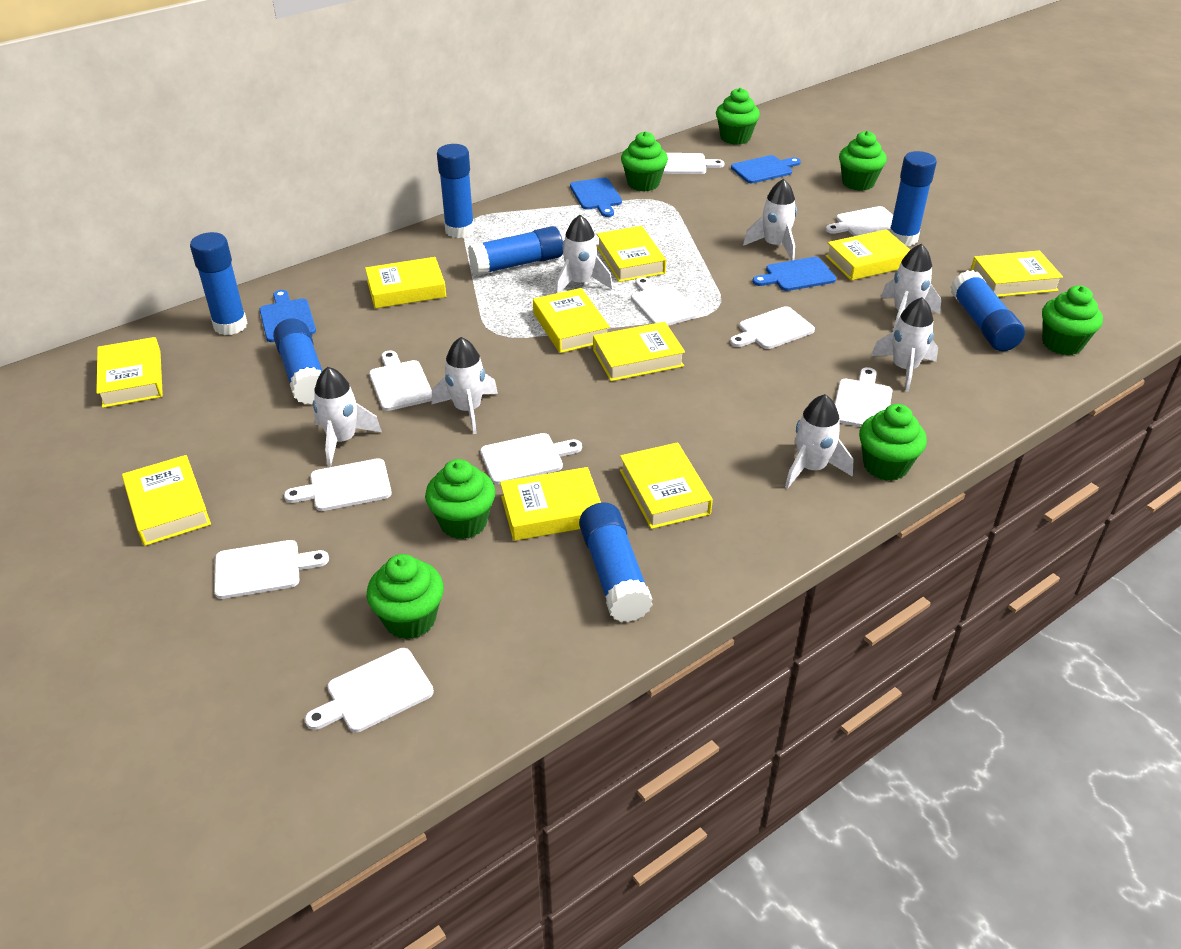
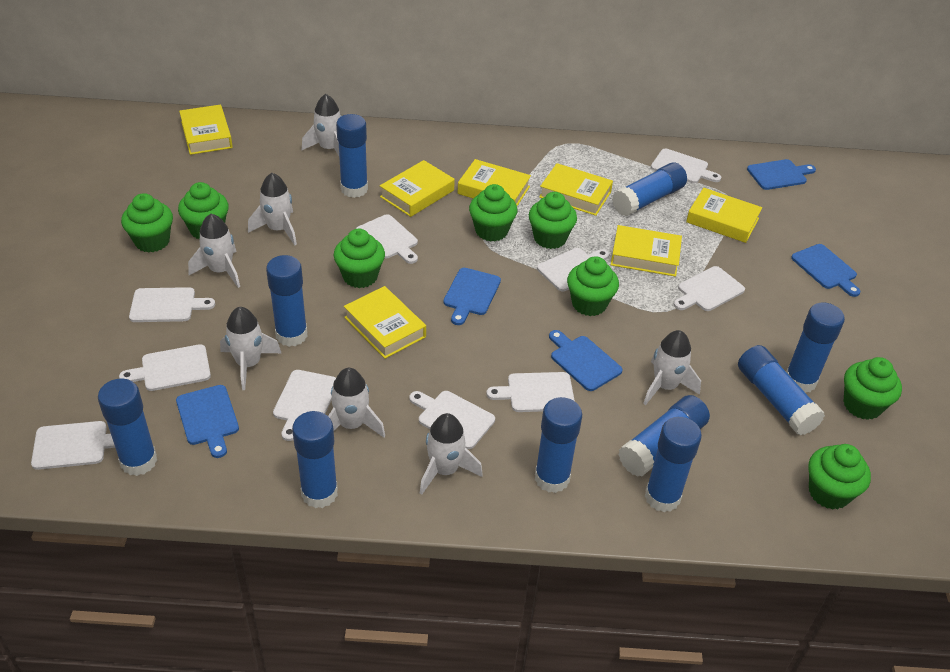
blue cutting board: 4 -> 5
blue glue stick: 7 -> 10
green cupcake: 7 -> 8
yellow book: 10 -> 7

